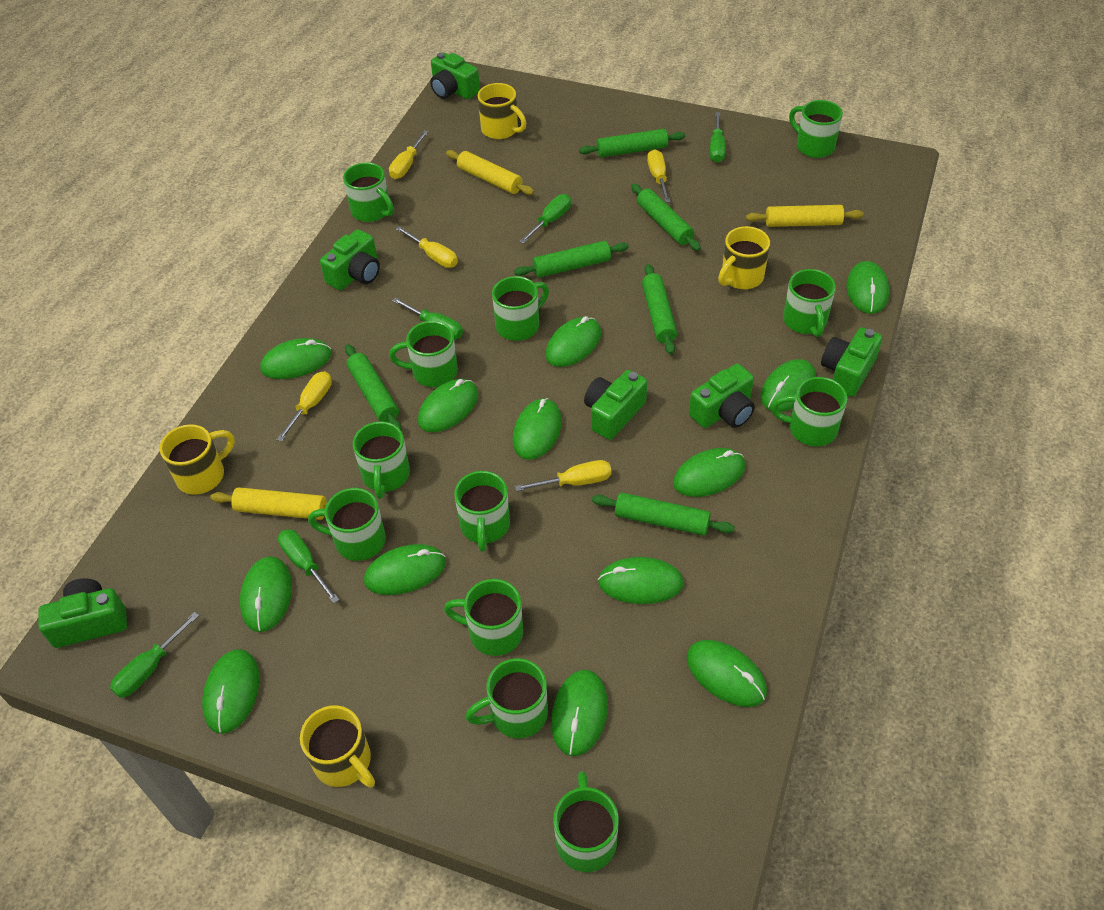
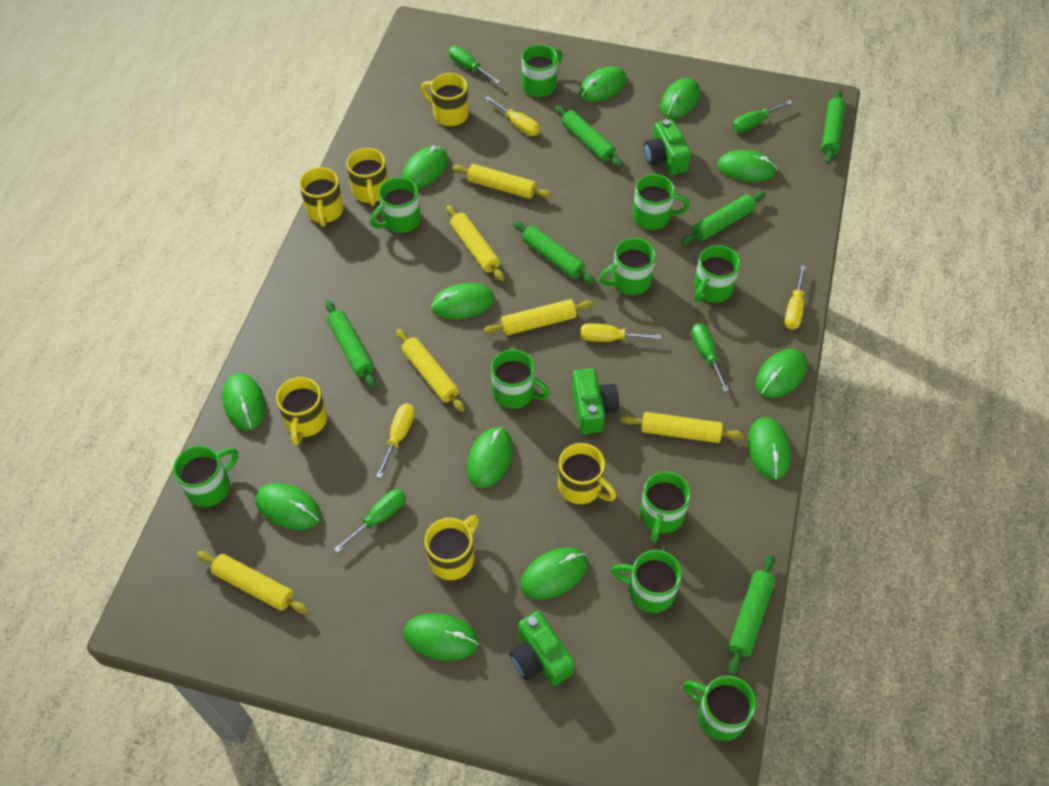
green camera: 6 -> 3
green mouse: 13 -> 12
green mug: 12 -> 10
green screwdriver: 5 -> 4
yellow mug: 4 -> 6
yellow rolling pin: 3 -> 6
yellow screwdriver: 5 -> 4

